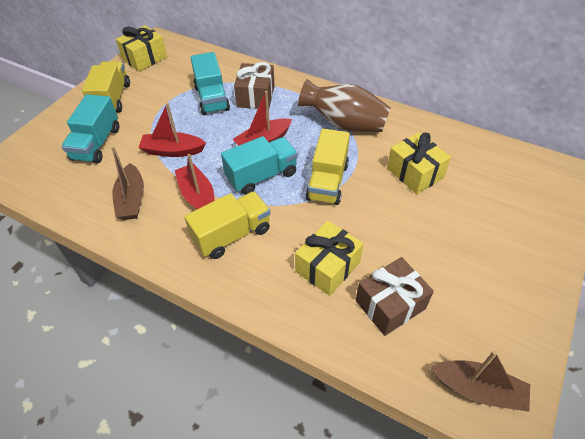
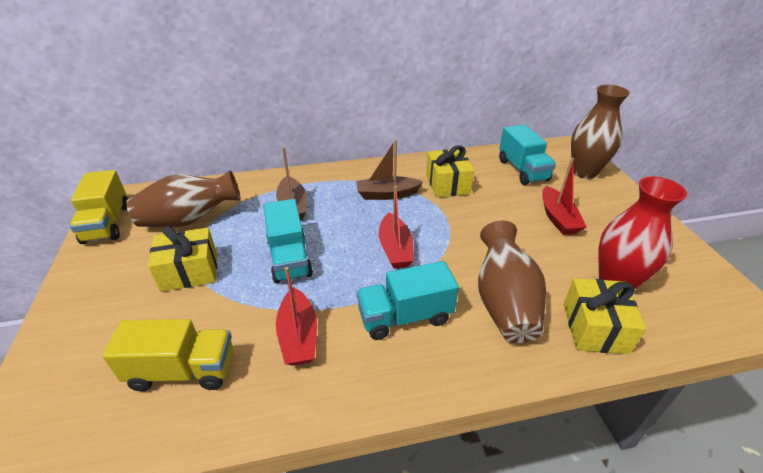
brown gift: 2 -> 0
brown vase: 1 -> 3
red vase: 0 -> 1
yellow truck: 3 -> 2

